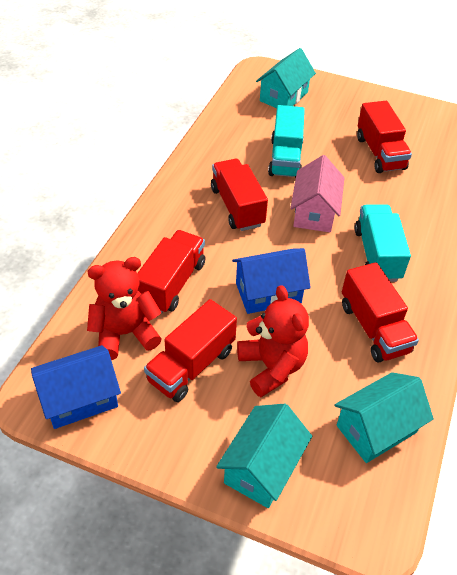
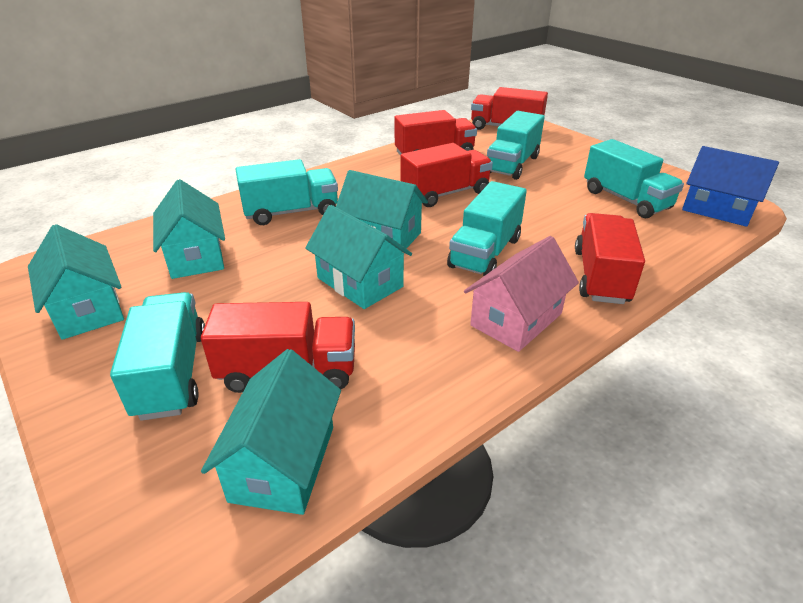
blue house: 2 -> 1
red teddy bear: 2 -> 0
turquoise house: 3 -> 5
turquoise truck: 2 -> 5

